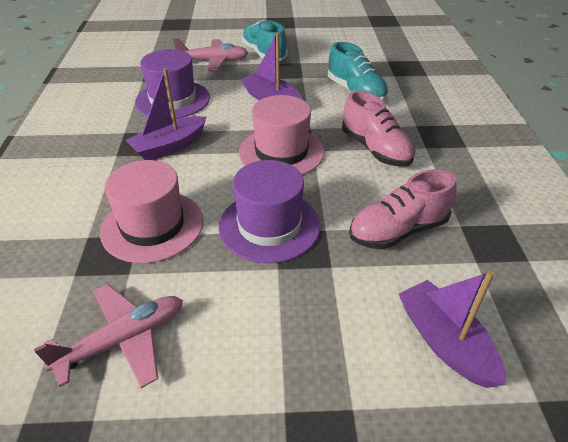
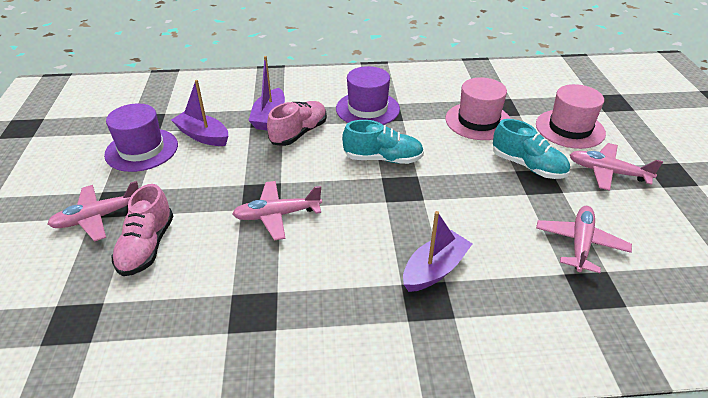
pink plane: 2 -> 4

